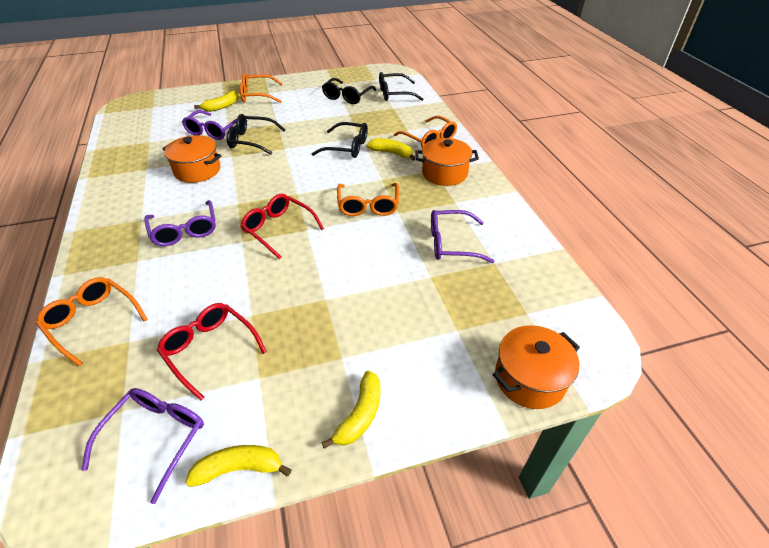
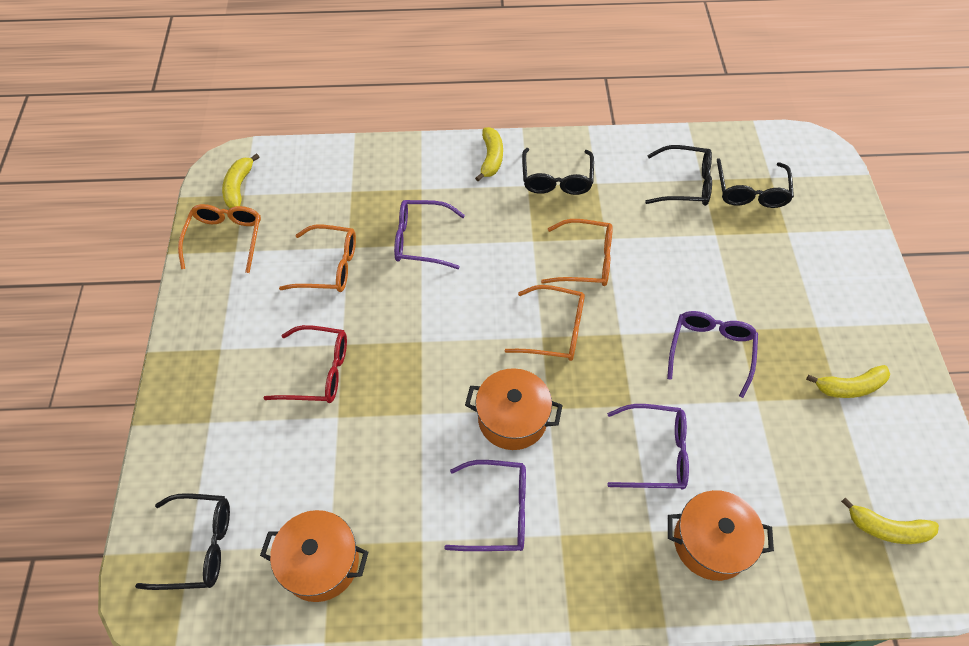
red glasses: 2 -> 1

